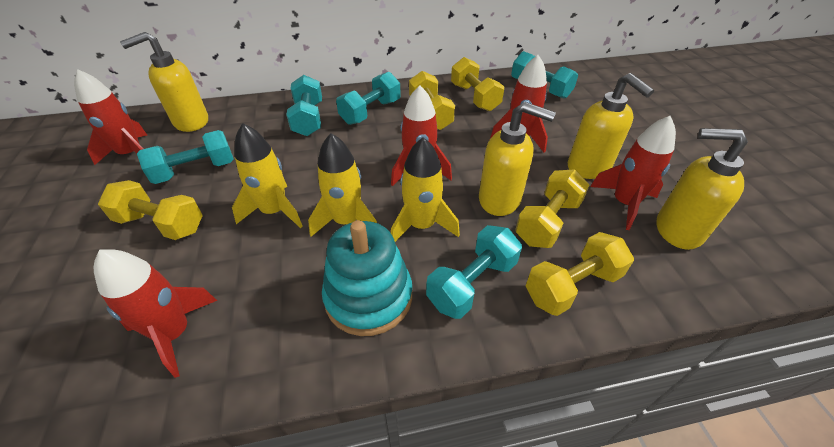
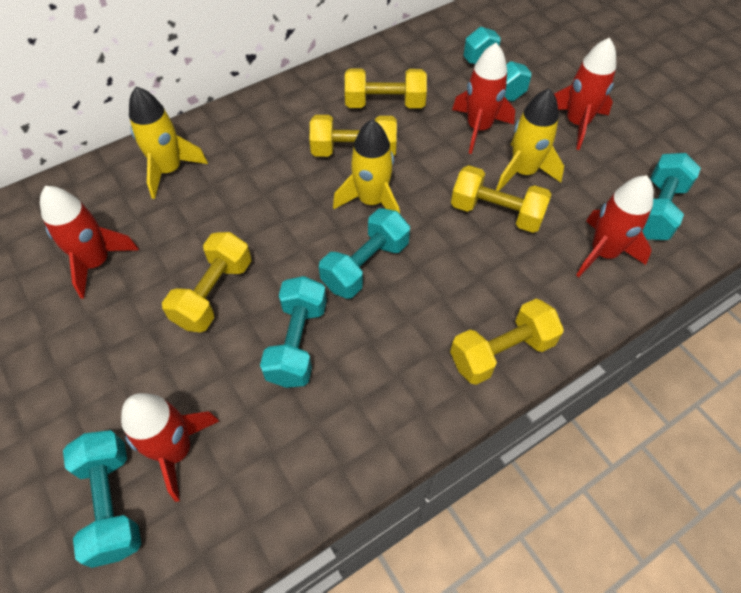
turquoise stacking toy: 1 -> 0
yellow soap dispenser: 4 -> 0

